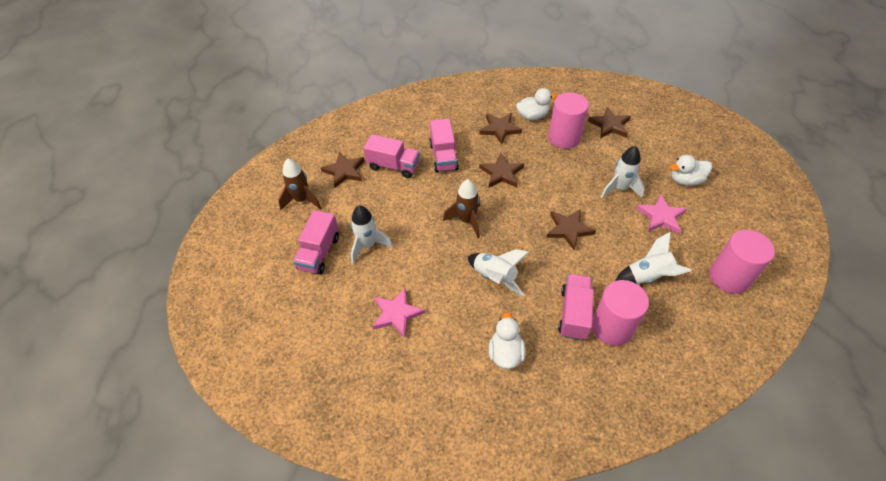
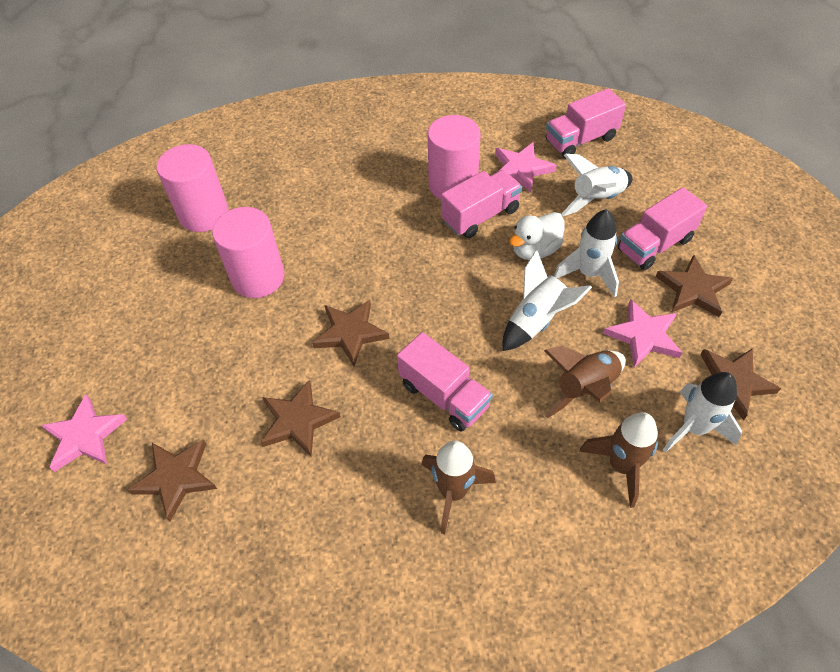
brown rocket: 2 -> 3
pink star: 2 -> 3
white duck: 3 -> 1

